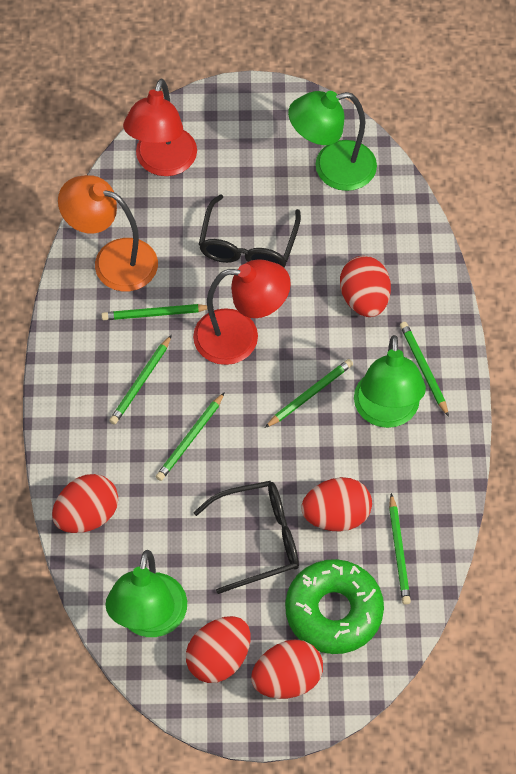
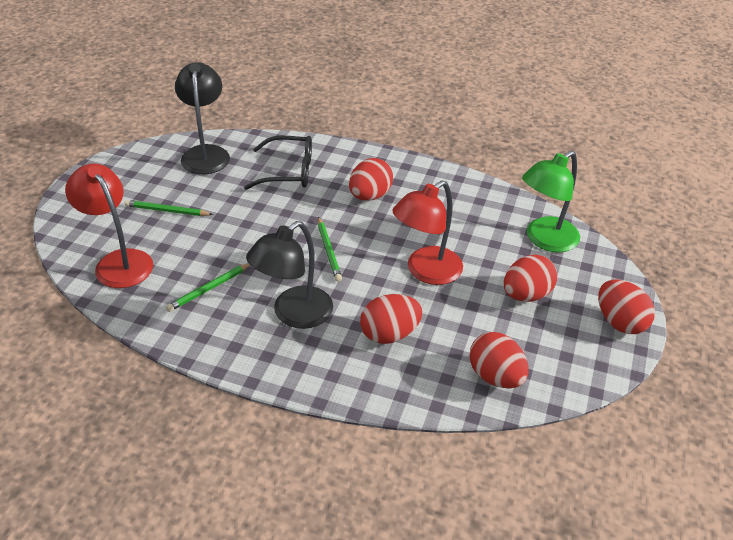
black glasses: 2 -> 1
black lamp: 0 -> 2
green donut: 1 -> 0
green lamp: 3 -> 1
green pencil: 6 -> 3
orange lamp: 1 -> 0

